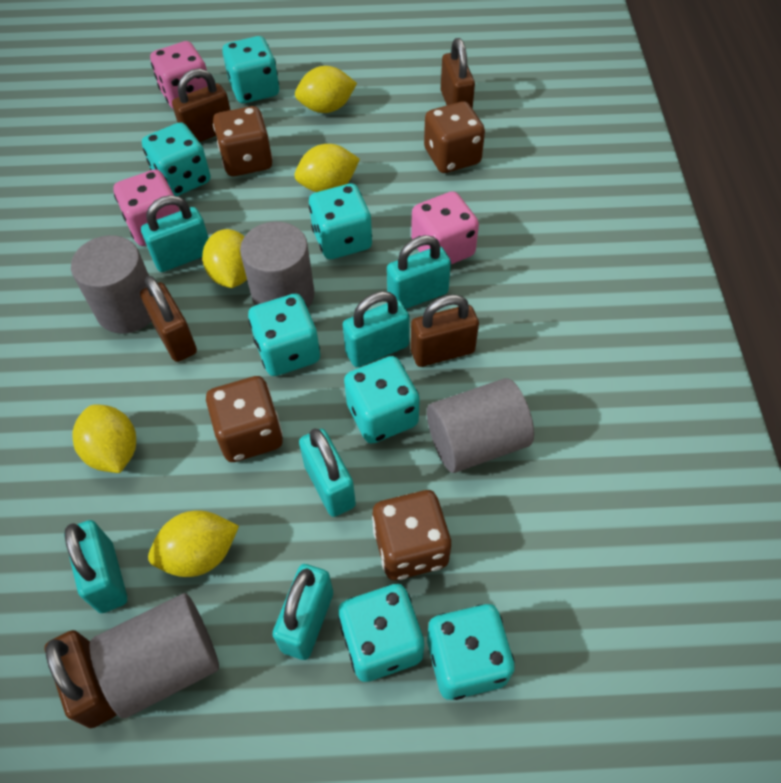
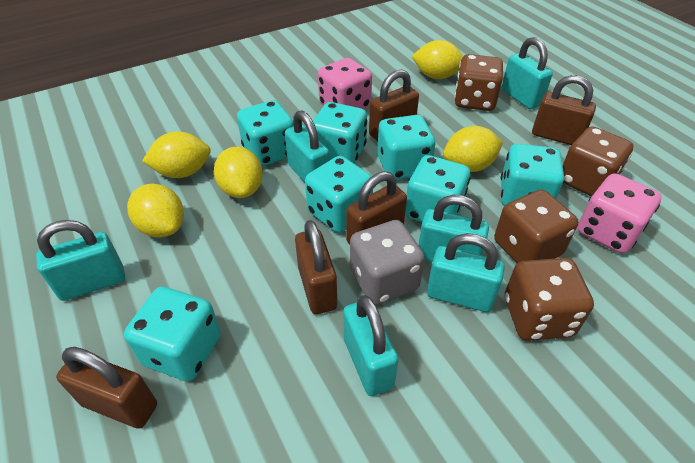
grey cylinder: 4 -> 0
grey dice: 0 -> 1
pink dice: 3 -> 2

